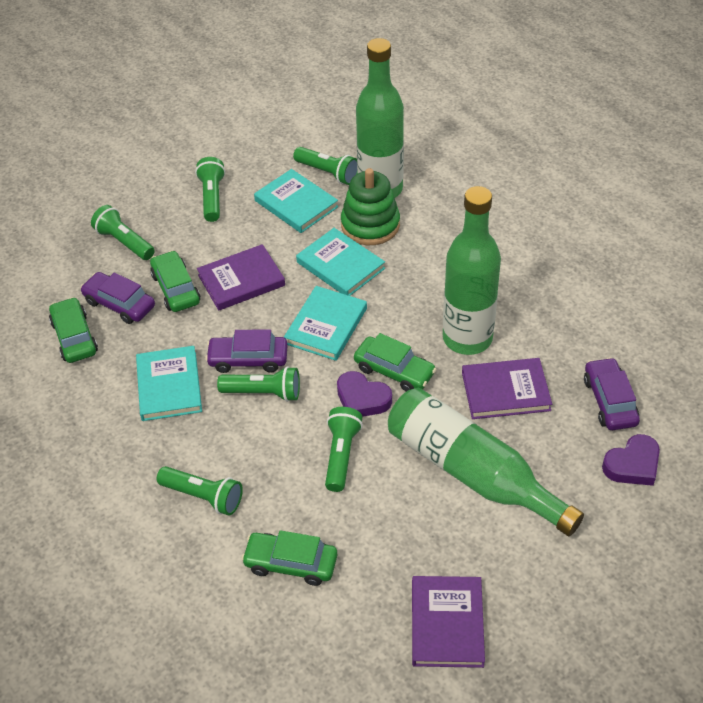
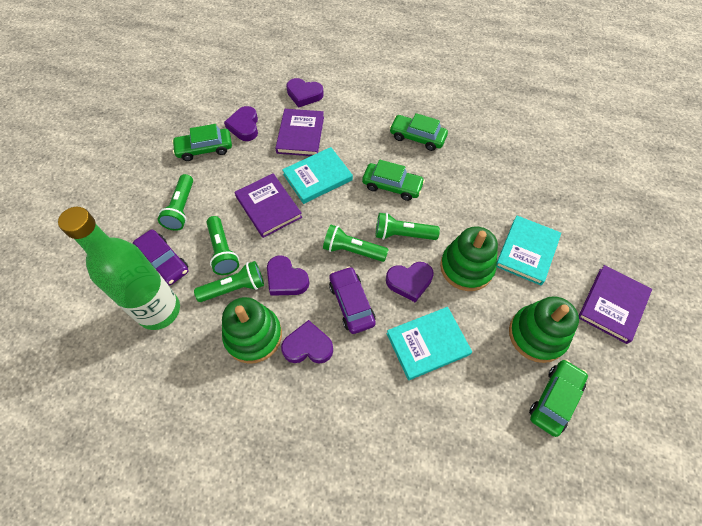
green bottle: 3 -> 1
green flashlight: 6 -> 5
green stacking toy: 1 -> 3
purple car: 3 -> 2
purple heart: 2 -> 5
turquoise book: 4 -> 3

